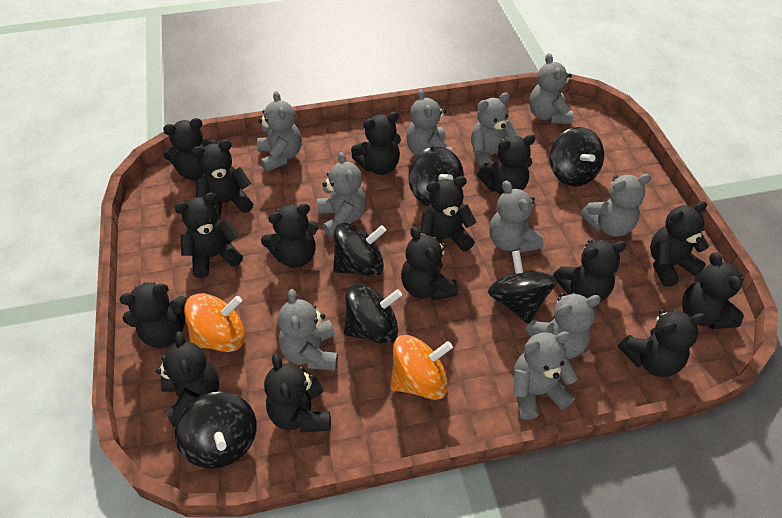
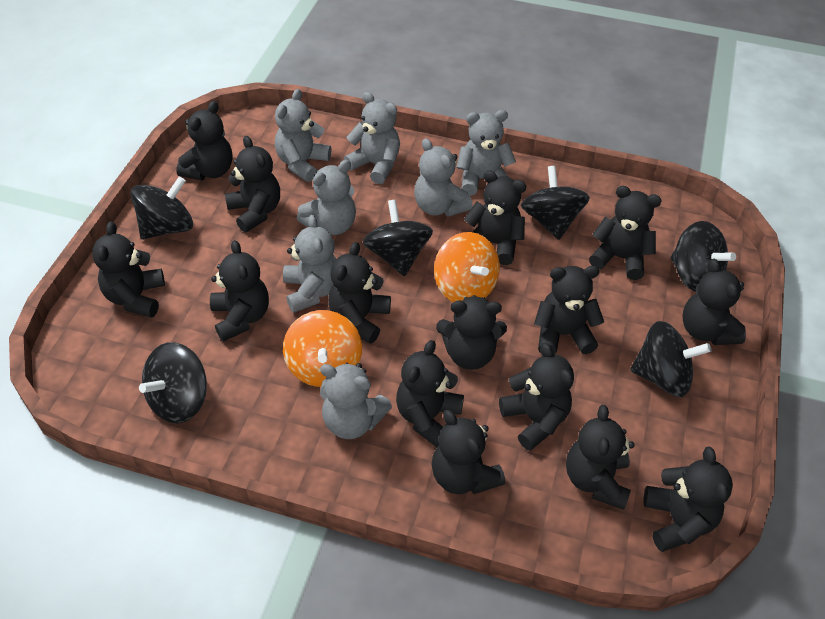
grey teddy bear: 10 -> 7

